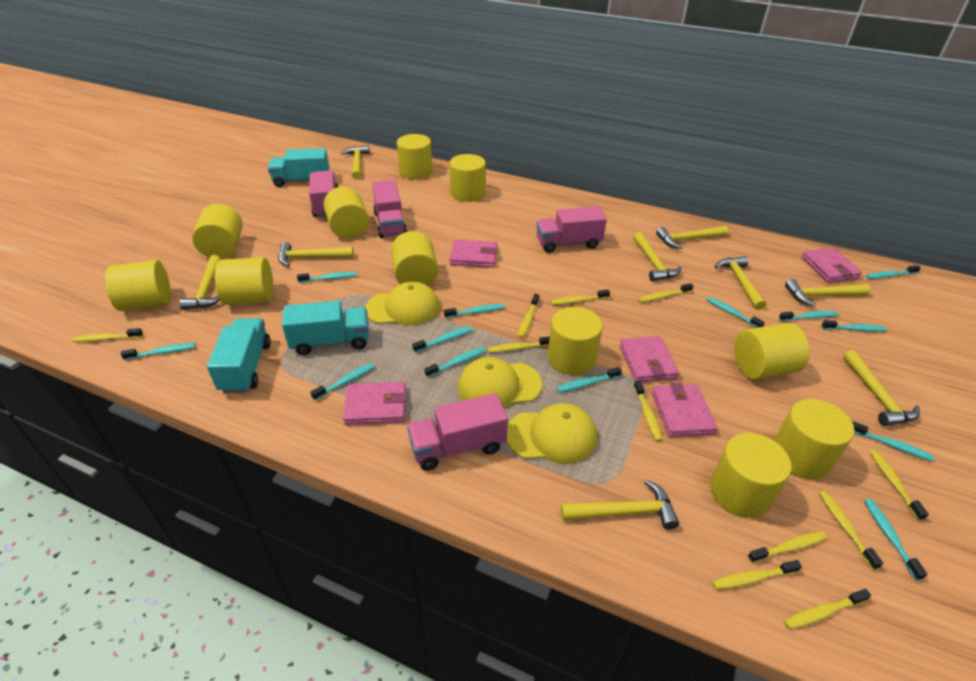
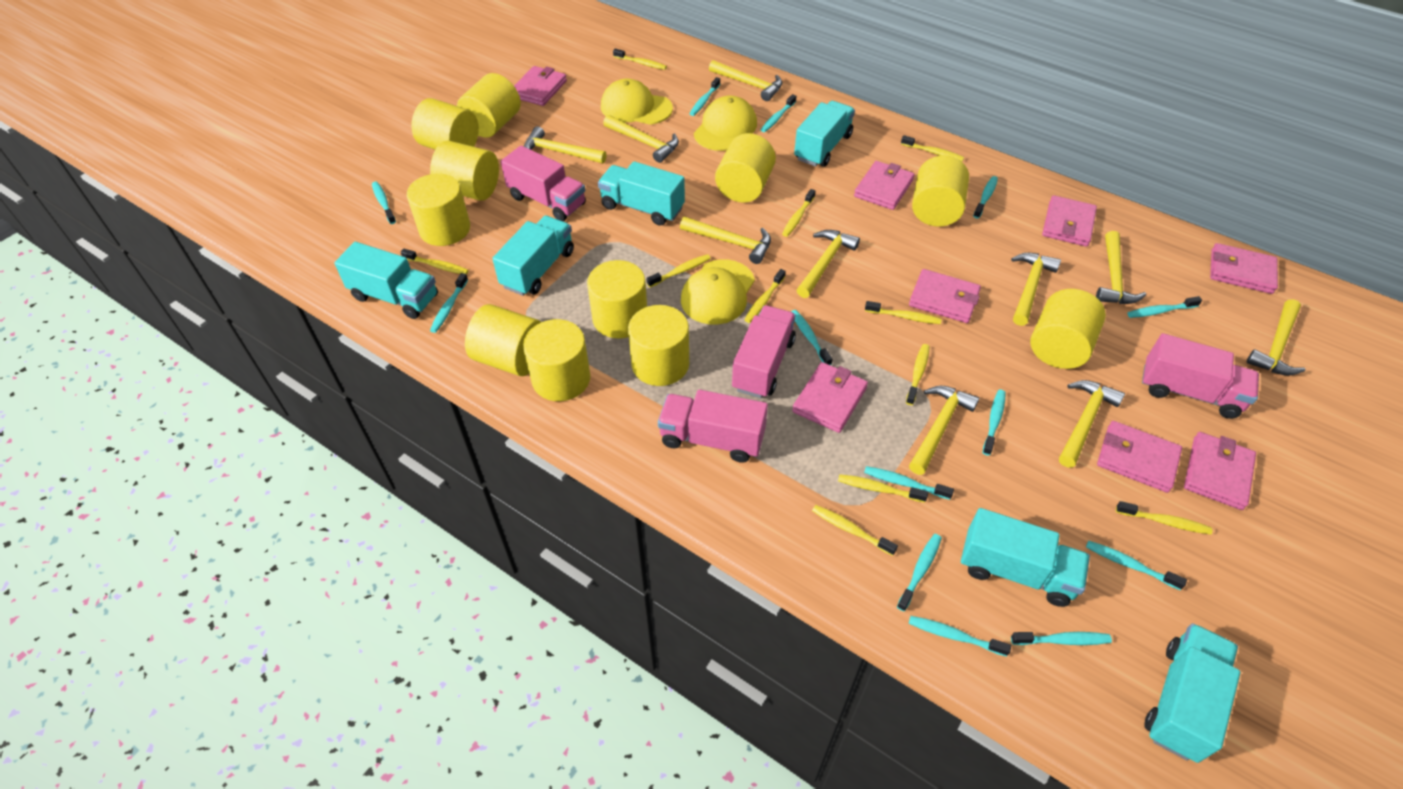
pink wallet: 5 -> 8
turquoise truck: 3 -> 6
yellow hammer: 9 -> 10

